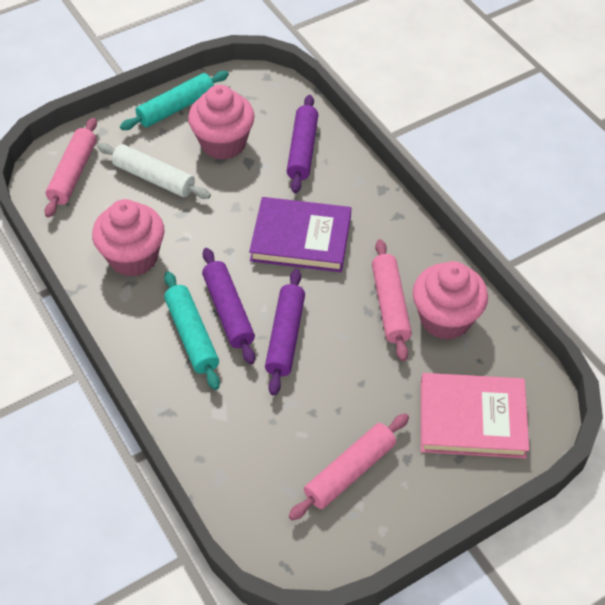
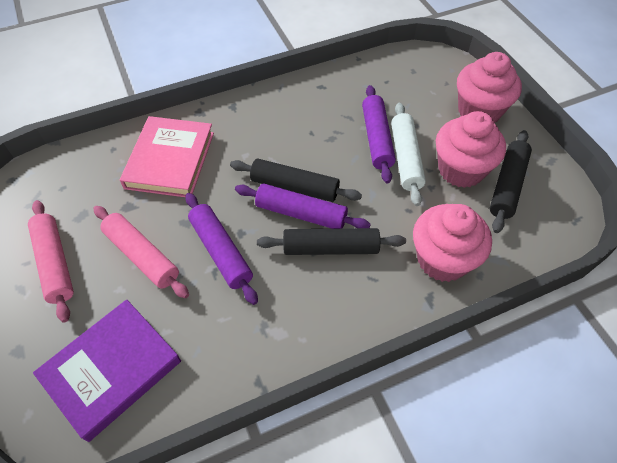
black rolling pin: 0 -> 3
pink rolling pin: 3 -> 2
turquoise rolling pin: 2 -> 0

